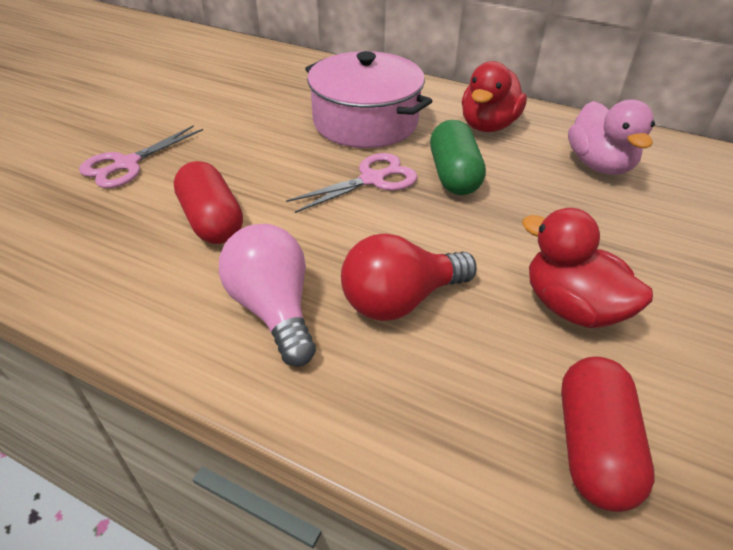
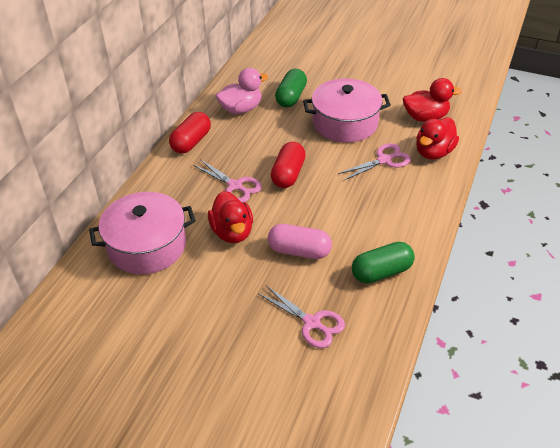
green capsule: 1 -> 2
pink capsule: 0 -> 1
pink light bulb: 1 -> 0
pink pot: 1 -> 2
pink scissors: 2 -> 3
red duck: 2 -> 3
red light bulb: 1 -> 0

